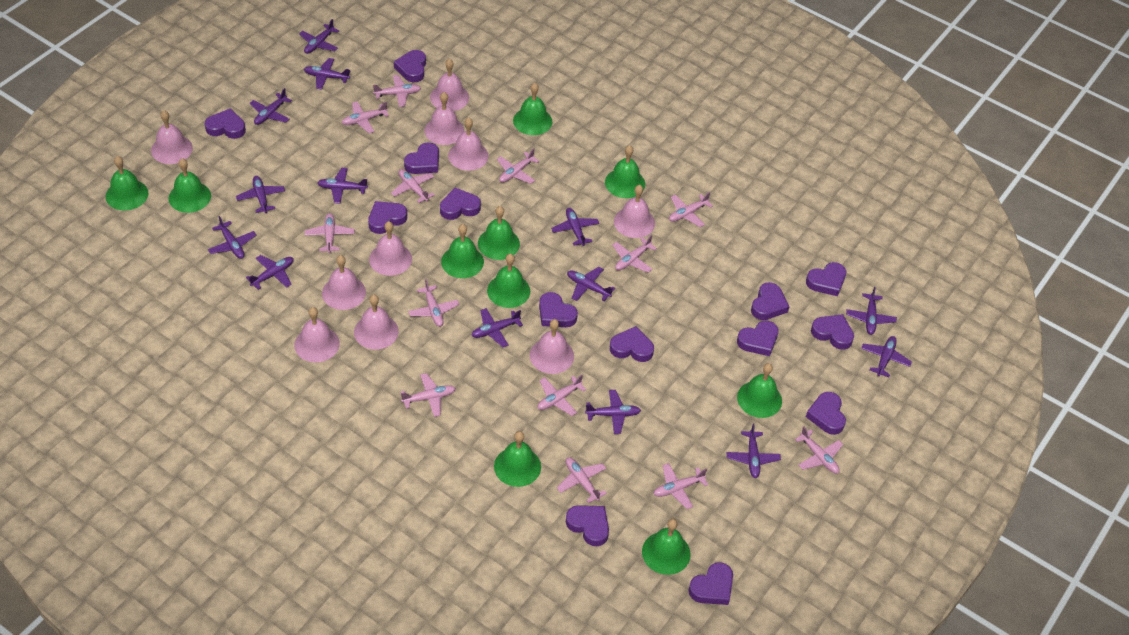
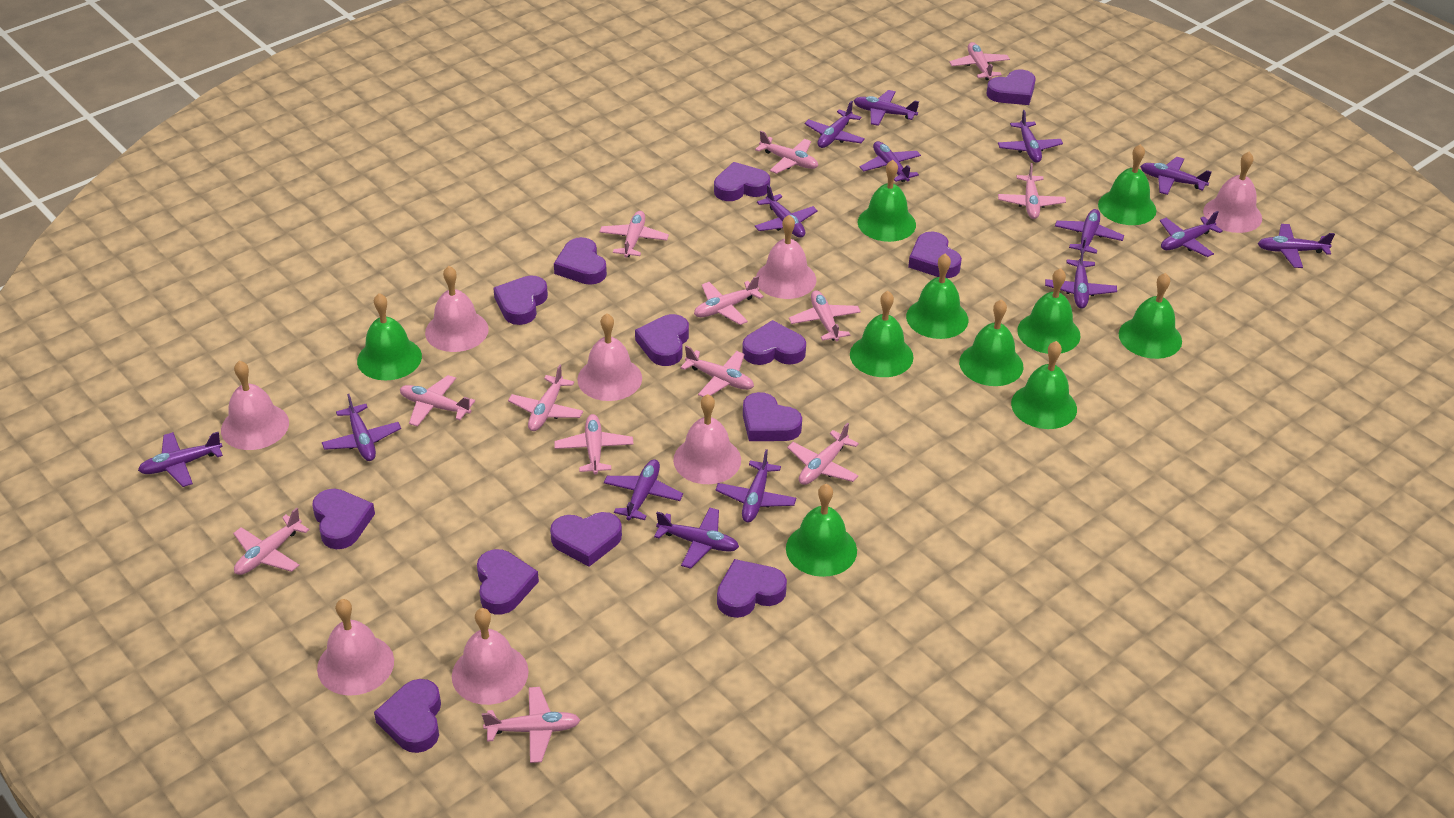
pink bell: 10 -> 8
purple heart: 14 -> 13
purple plane: 14 -> 15

